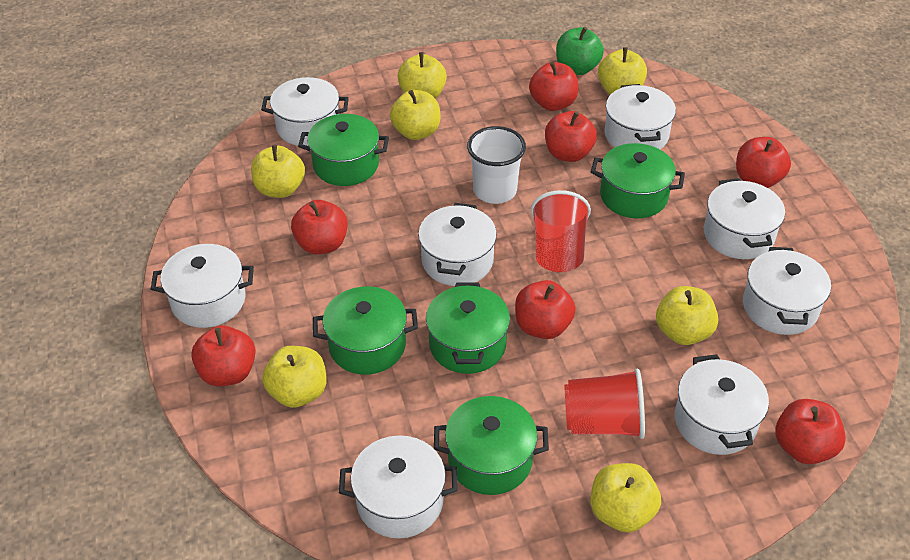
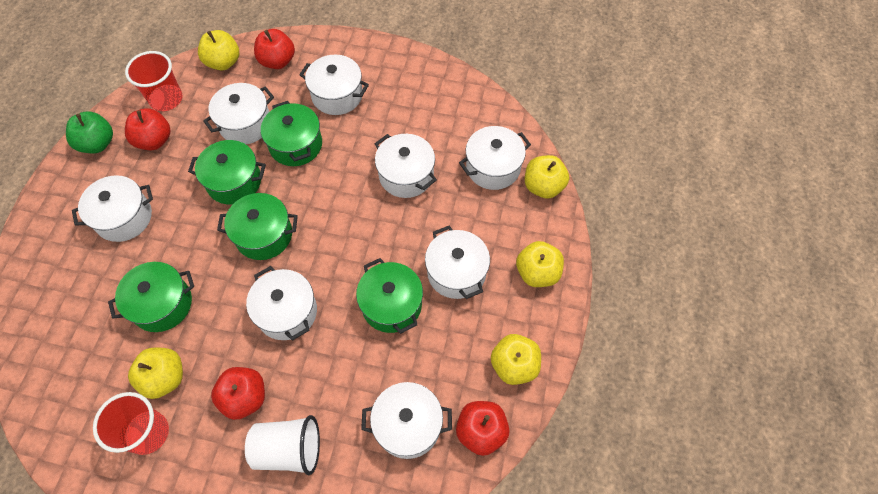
red apple: 7 -> 4
yellow apple: 7 -> 5

